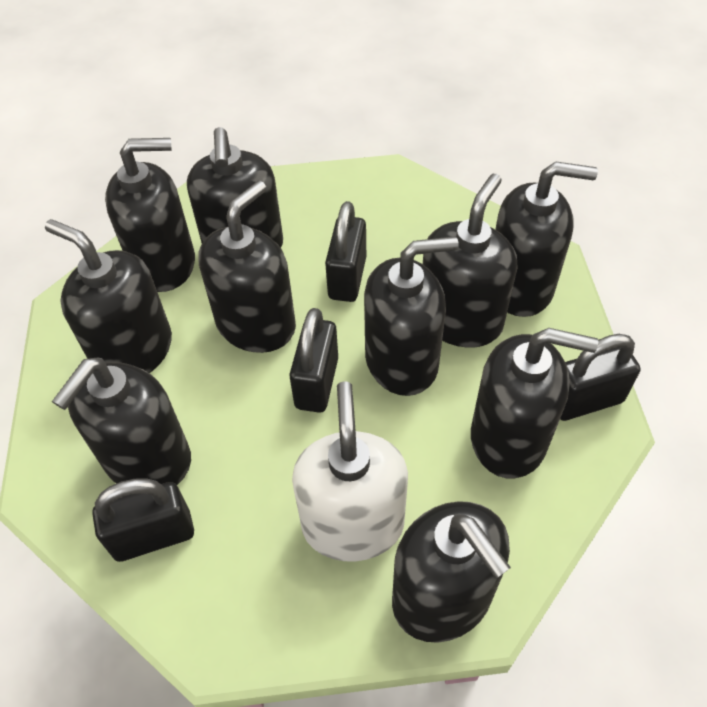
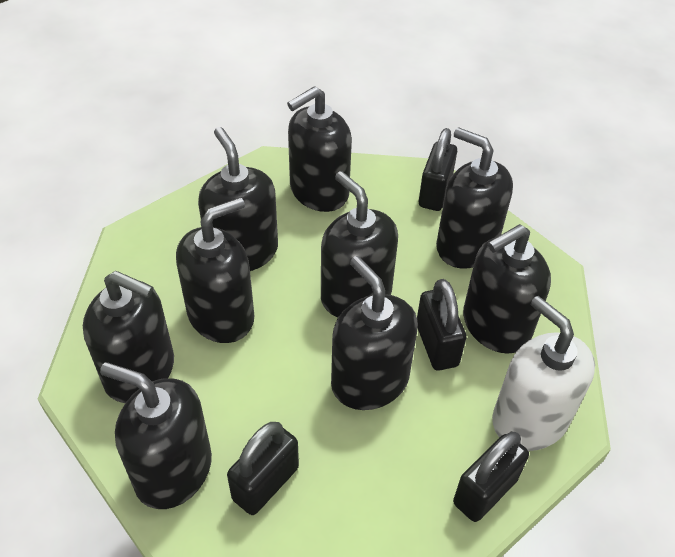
black soap dispenser: 10 -> 9

